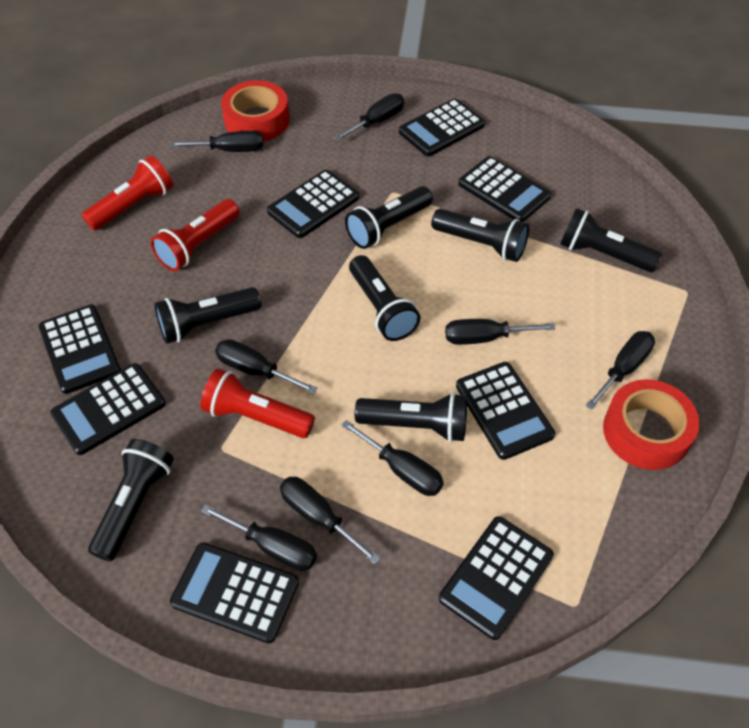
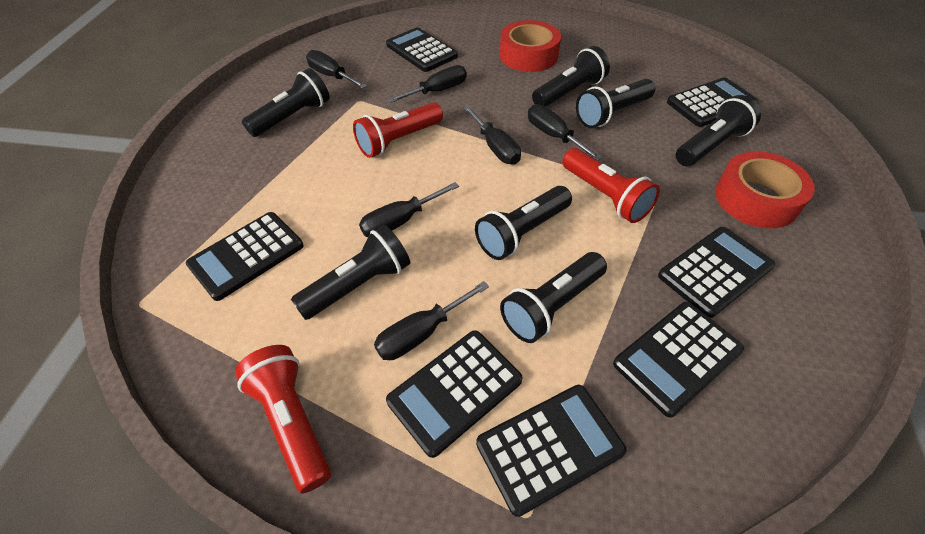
black calculator: 8 -> 7
black screwdriver: 8 -> 6

